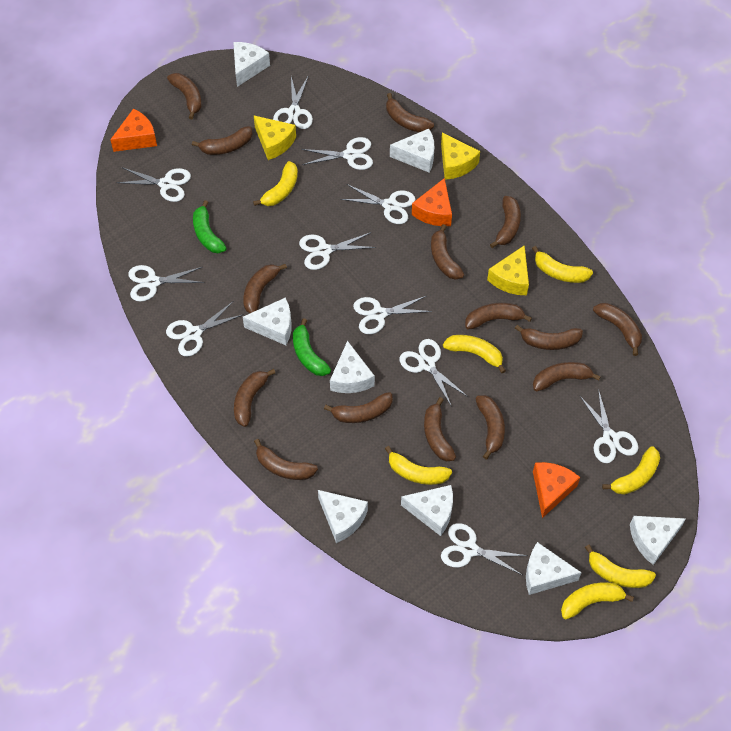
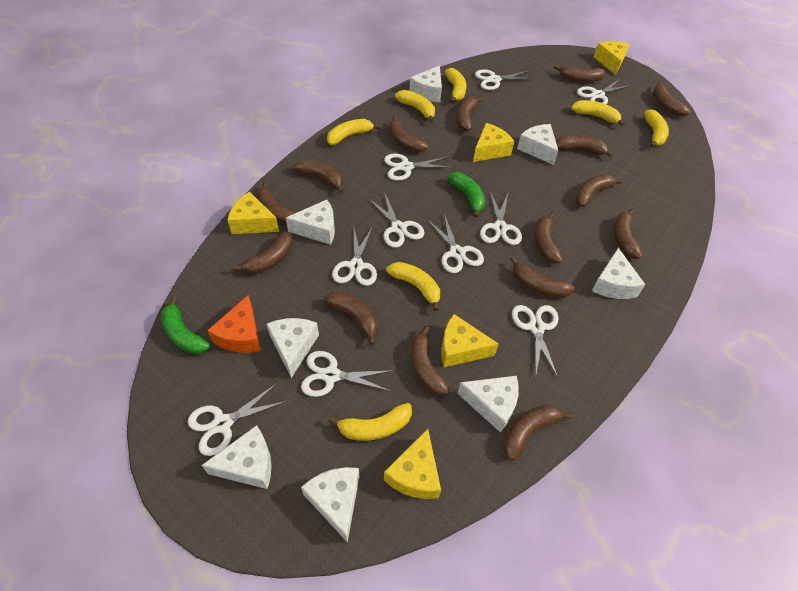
orange cheese: 3 -> 1
white scissors: 11 -> 10
yellow cheese: 3 -> 5

